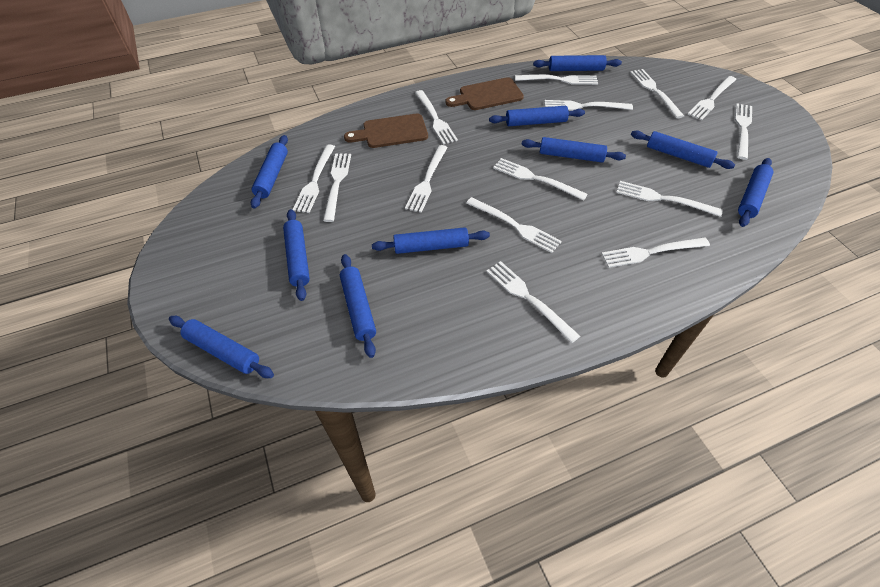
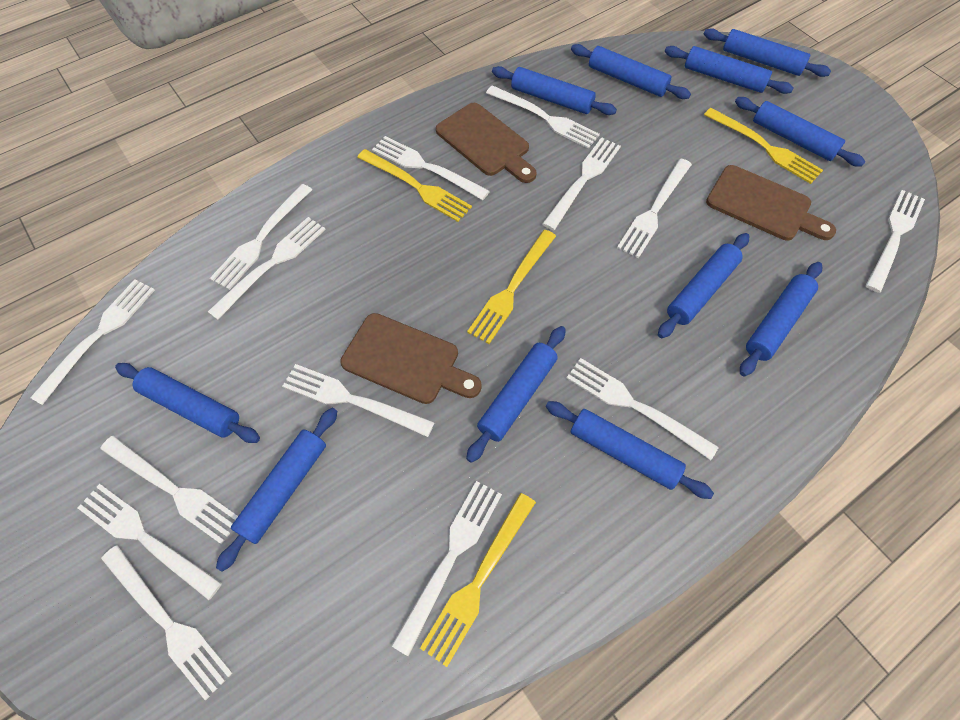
blue rolling pin: 10 -> 11
brown cutting board: 2 -> 3
yellow fork: 0 -> 4

